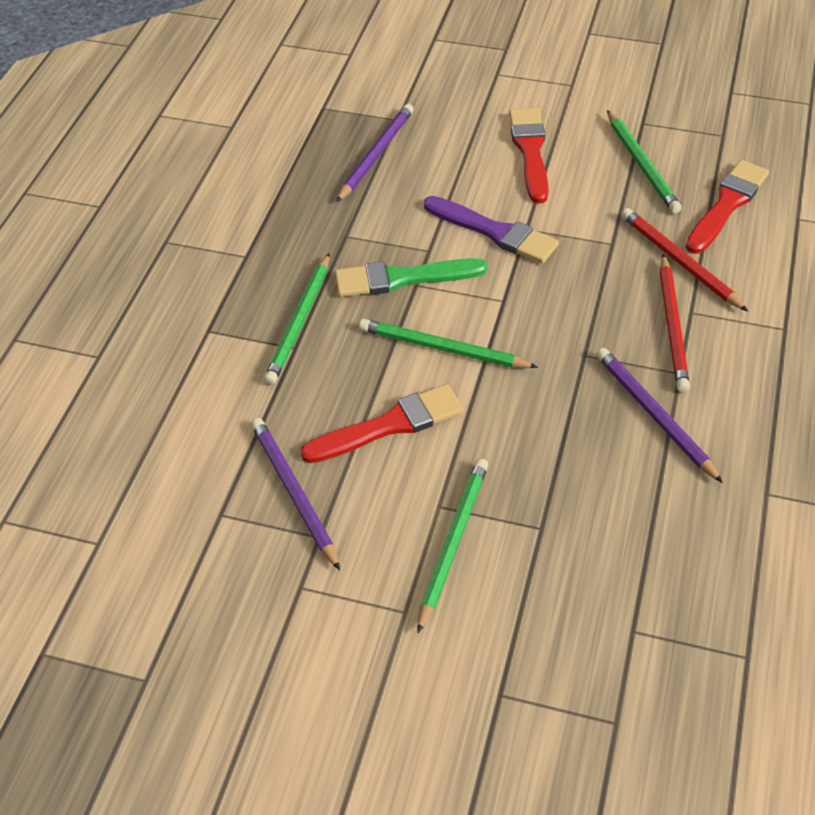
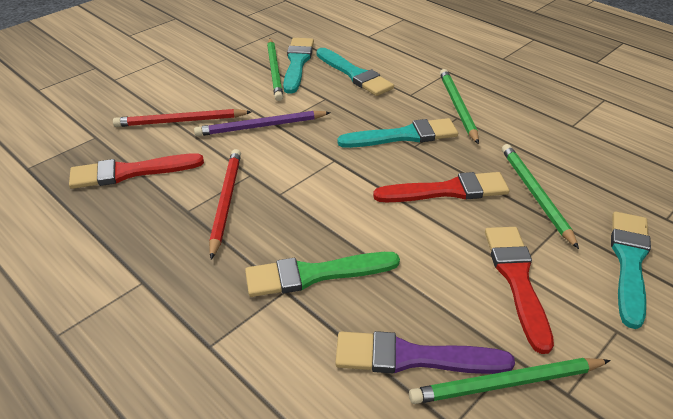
purple pencil: 3 -> 1
turquoise brush: 0 -> 4

